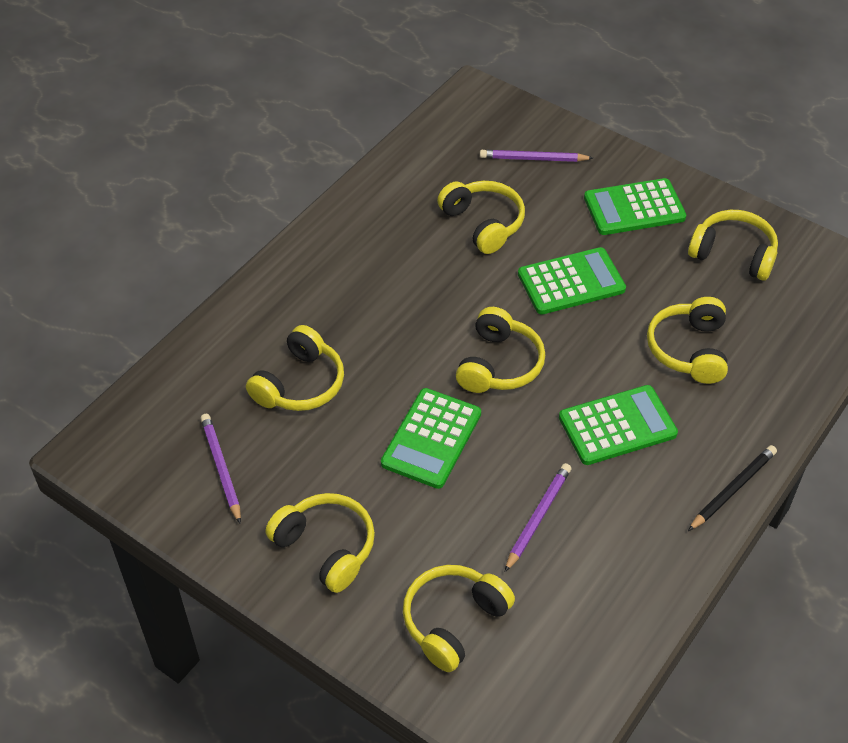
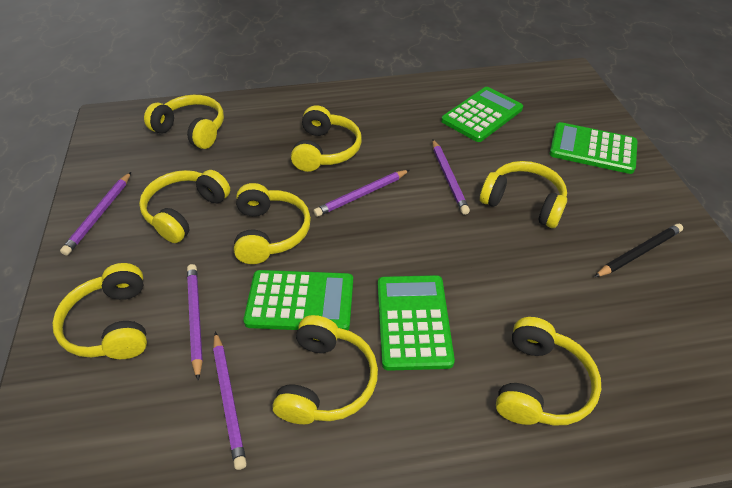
purple pencil: 3 -> 5
yellow headphones: 7 -> 8

